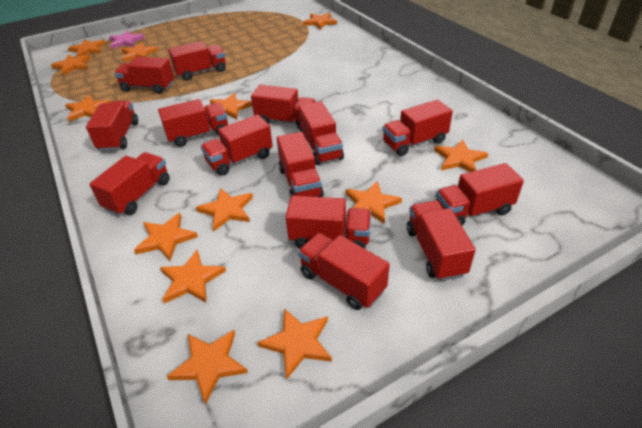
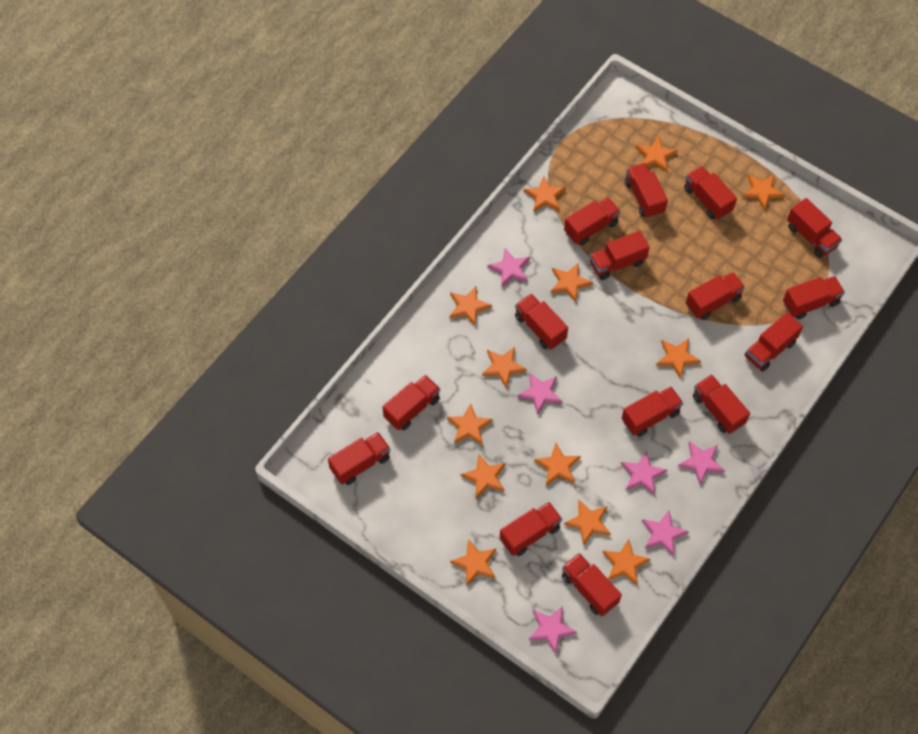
pink star: 1 -> 6
red truck: 14 -> 15

